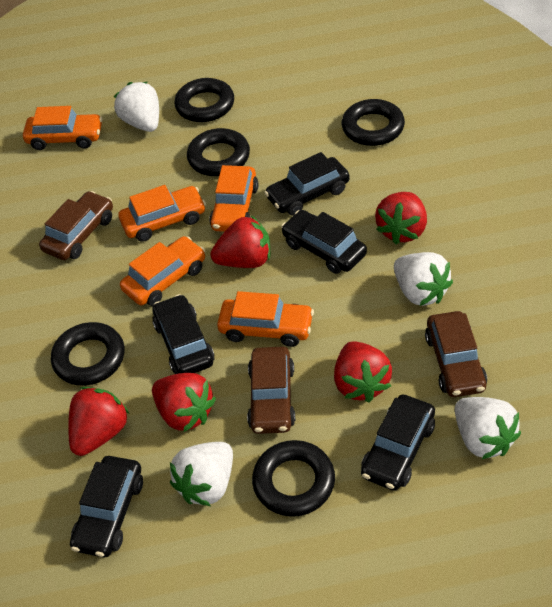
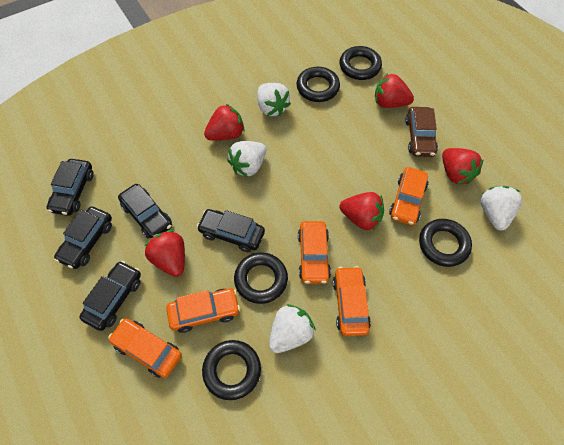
brown car: 3 -> 1

